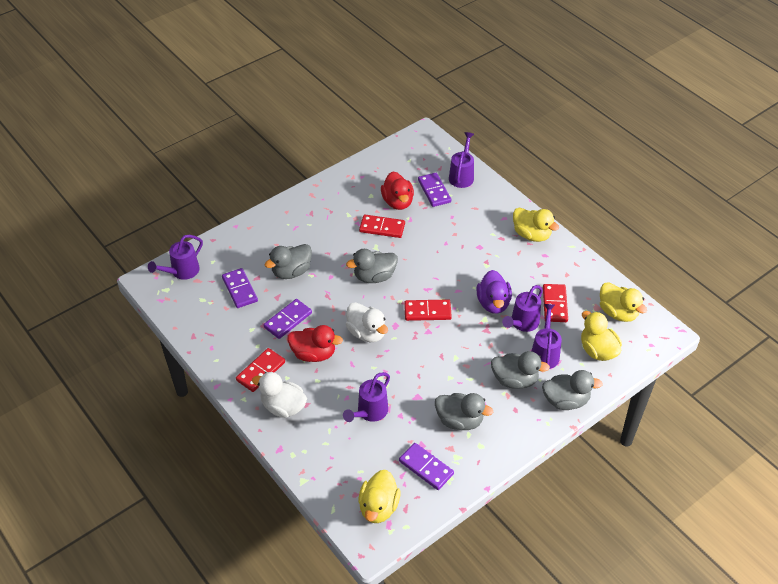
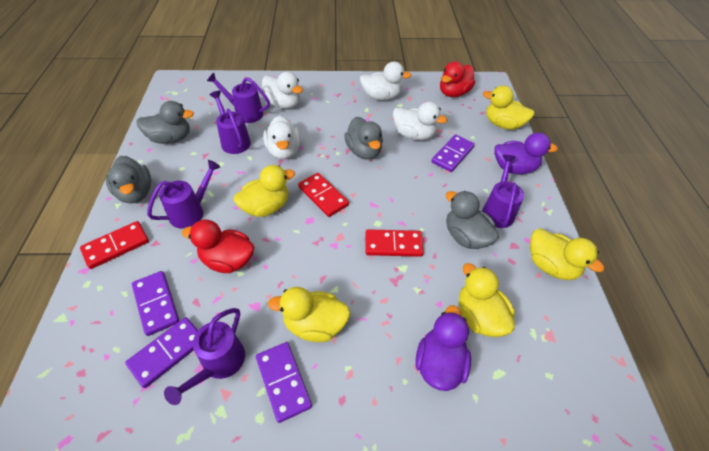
grey duck: 5 -> 4
purple duck: 1 -> 2
red domino: 4 -> 3
white duck: 2 -> 4
yellow duck: 4 -> 5

